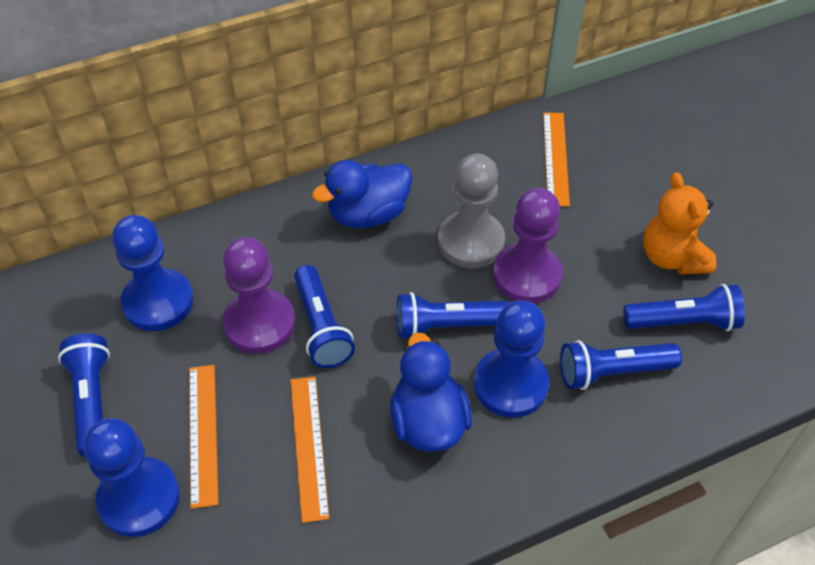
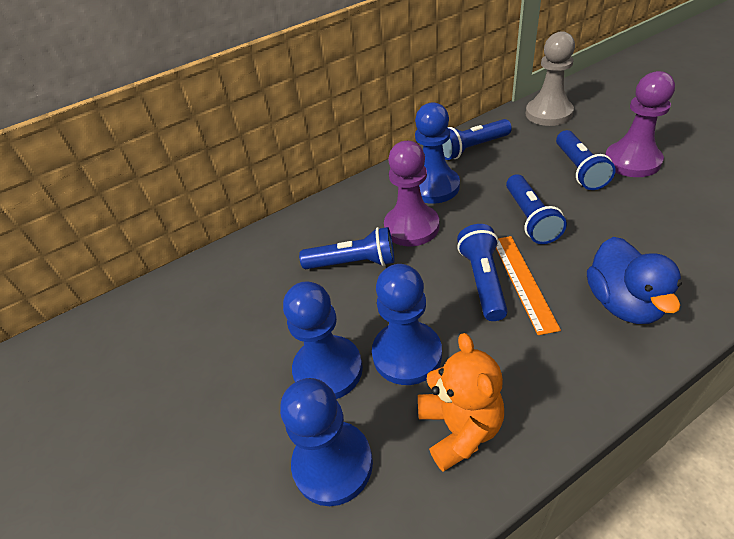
blue duck: 2 -> 1
blue pawn: 3 -> 4
orange ruler: 3 -> 1

